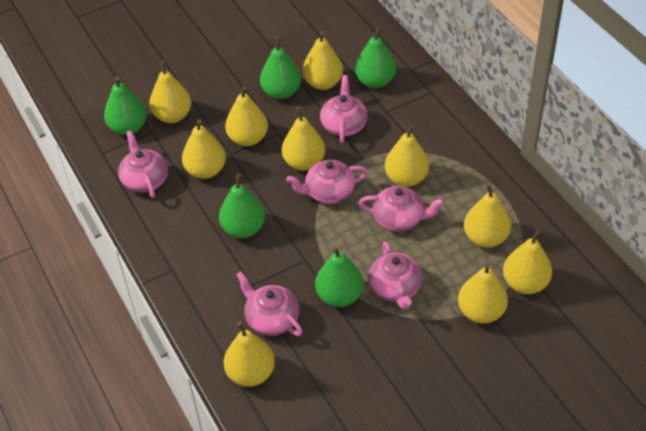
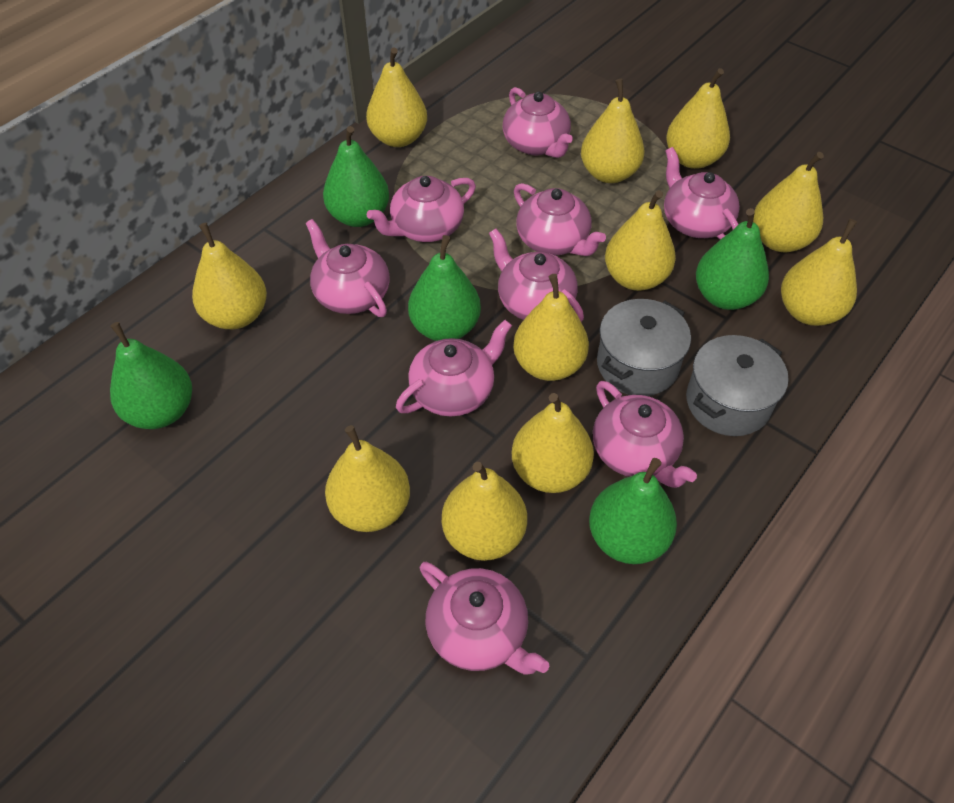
grey pot: 0 -> 2
pink teapot: 6 -> 9
yellow pear: 10 -> 11

